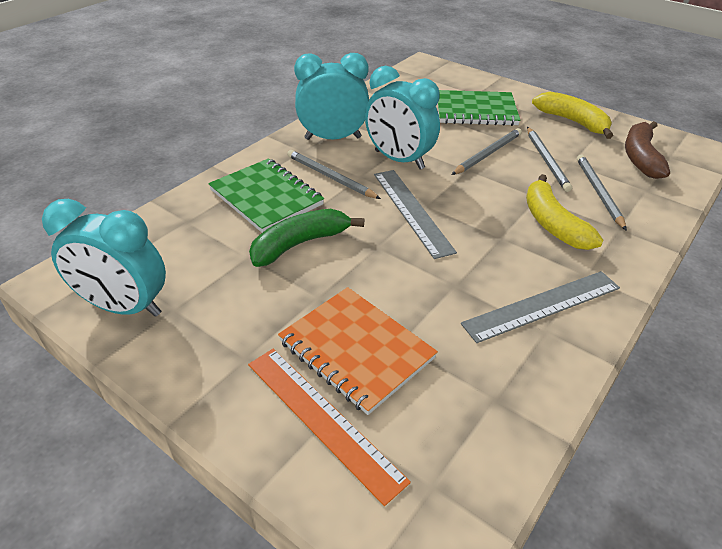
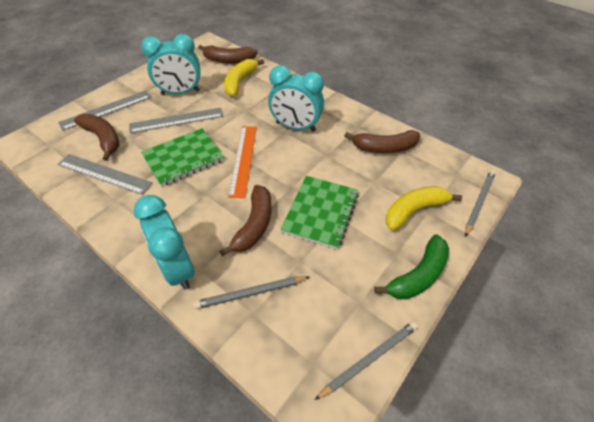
brown banana: 1 -> 4
grey pencil: 4 -> 3
grey ruler: 2 -> 3
orange notebook: 1 -> 0

